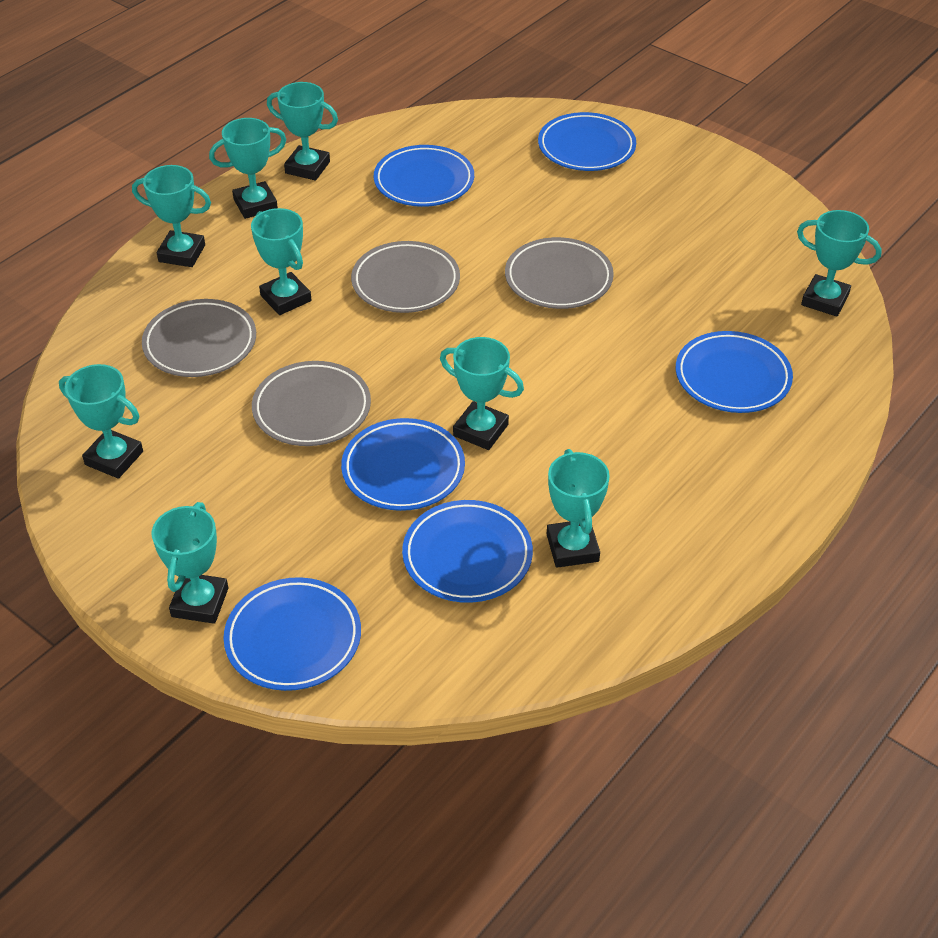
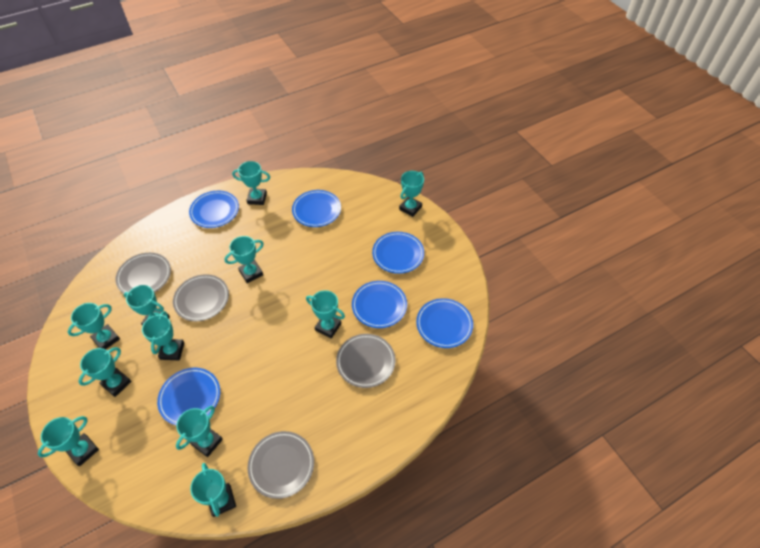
turquoise trophy: 9 -> 11

